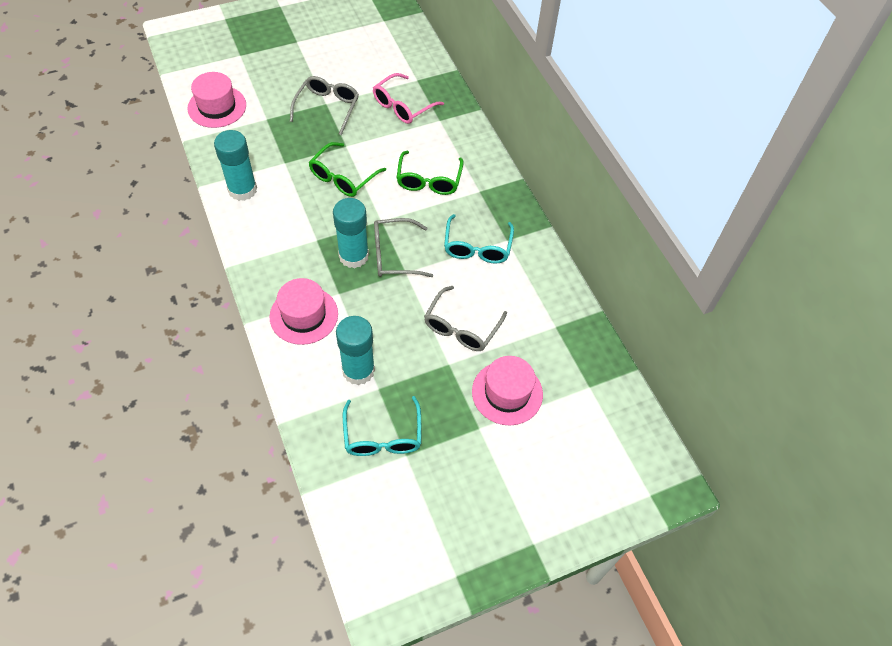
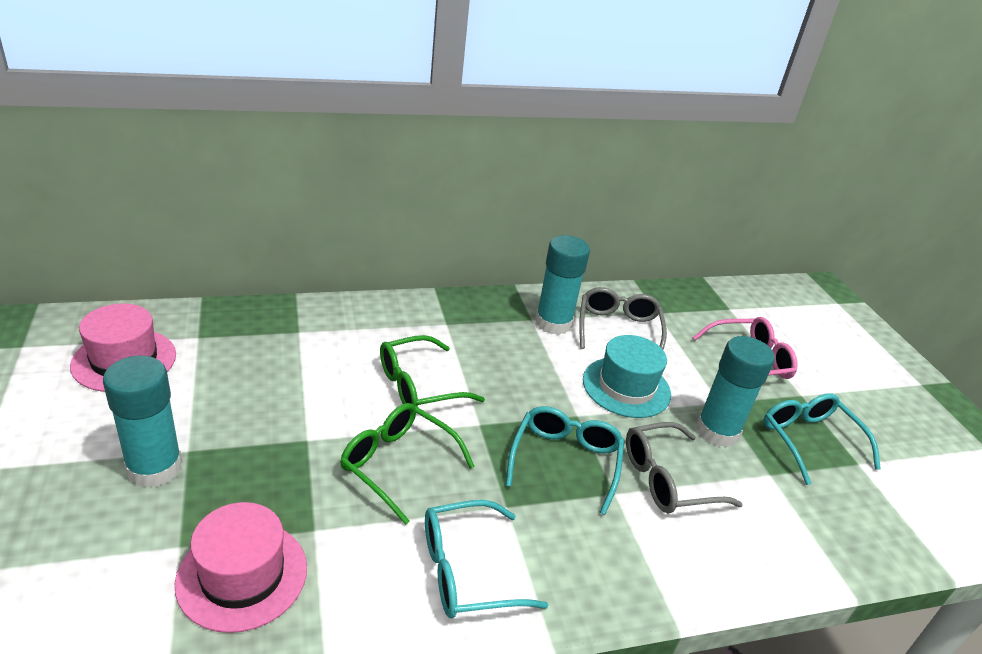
grey glasses: 3 -> 2
pink hat: 3 -> 2
turquoise glasses: 2 -> 3
turquoise hat: 0 -> 1

